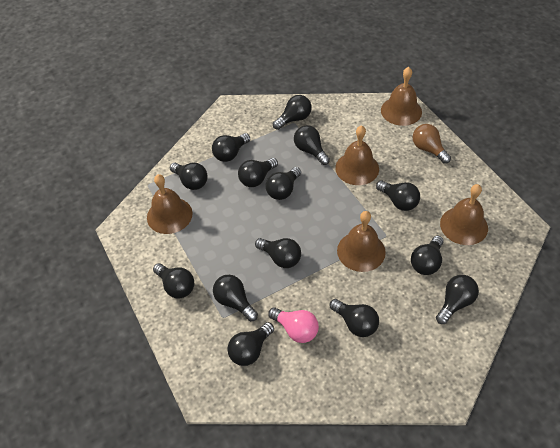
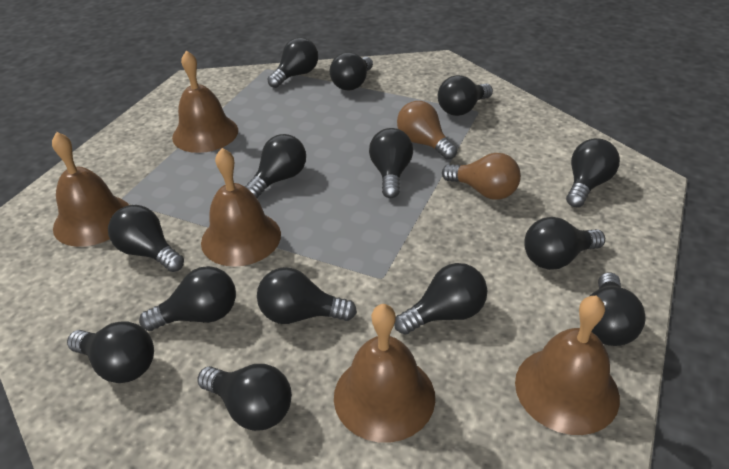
brown light bulb: 1 -> 2
pink light bulb: 1 -> 0

